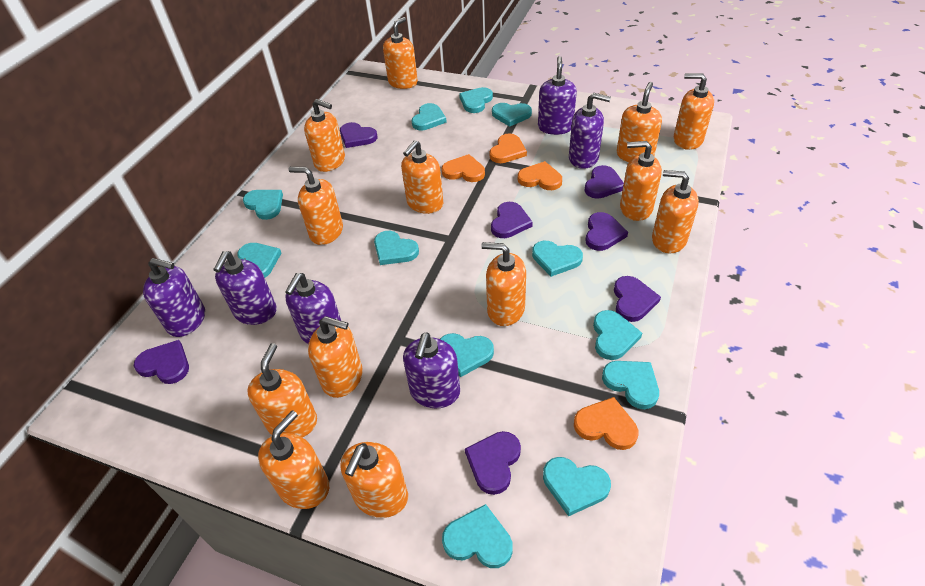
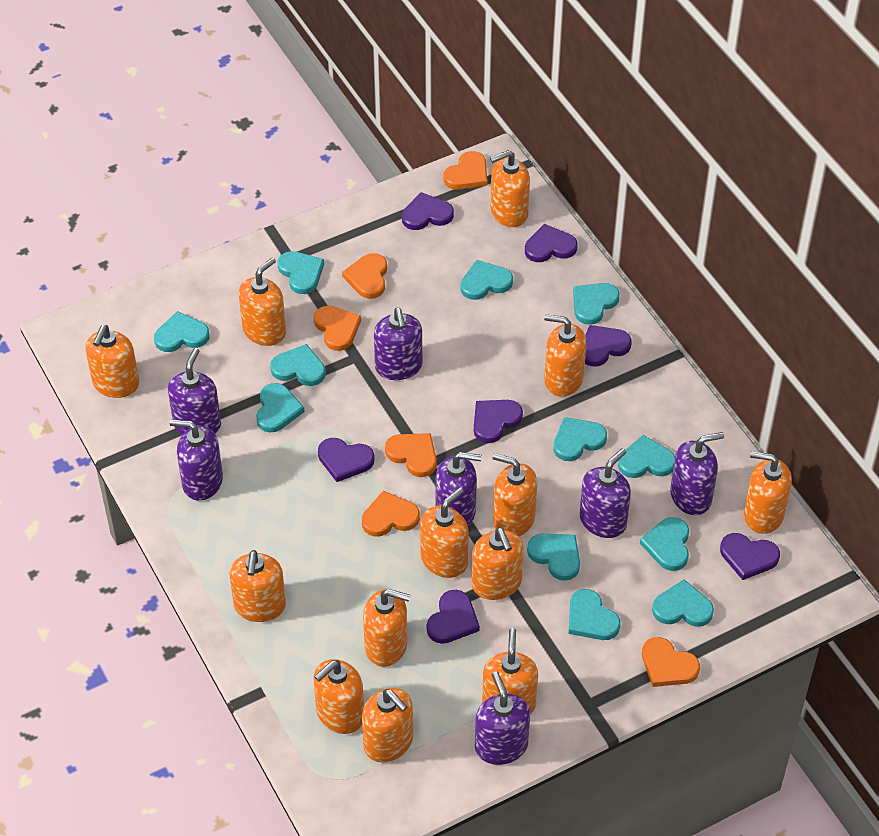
orange heart: 4 -> 6
purple soap dispenser: 6 -> 7

